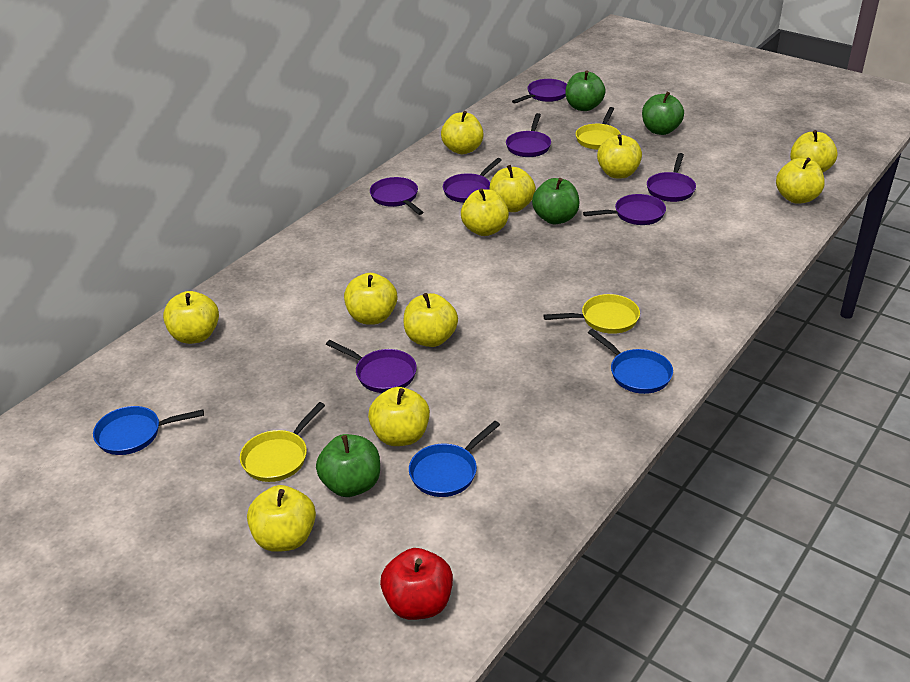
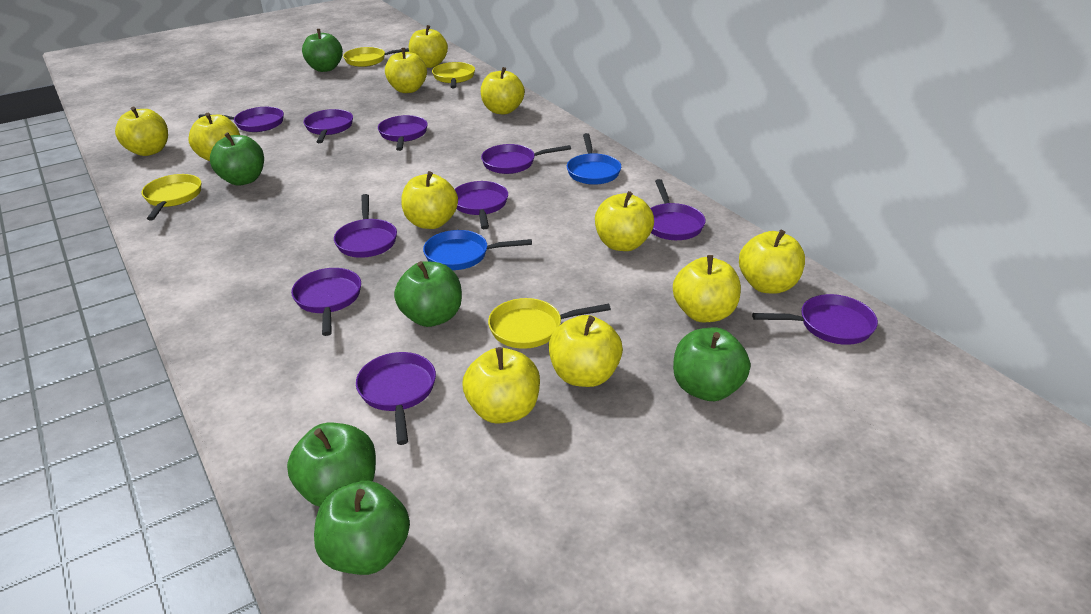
blue pan: 3 -> 2
green apple: 4 -> 6
purple pan: 7 -> 10
red apple: 1 -> 0
yellow pan: 3 -> 4

